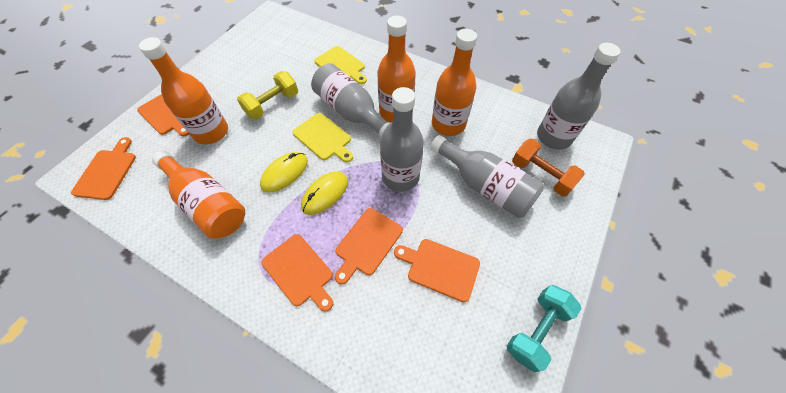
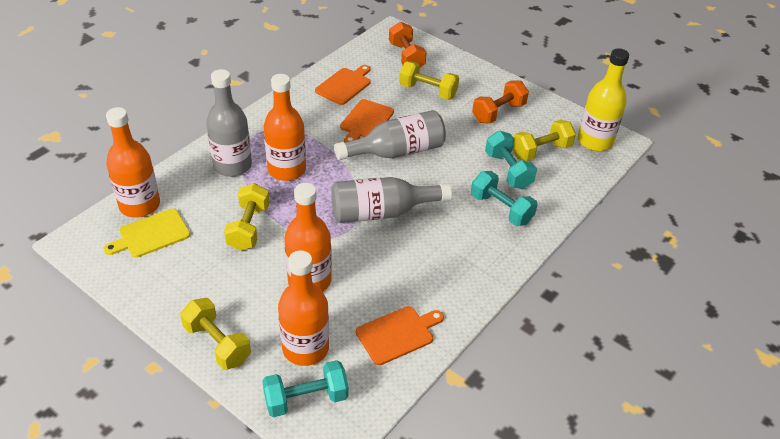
grey bottle: 4 -> 3
orange cutting board: 5 -> 3
orange dumbbell: 1 -> 2
turquoise dumbbell: 1 -> 3
yellow bottle: 0 -> 1
yellow cutting board: 2 -> 1
yellow dumbbell: 1 -> 4
yellow mouse: 2 -> 0

